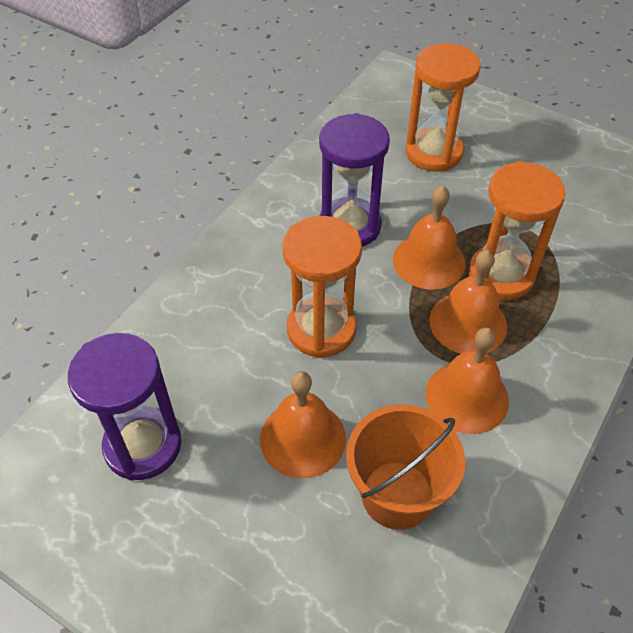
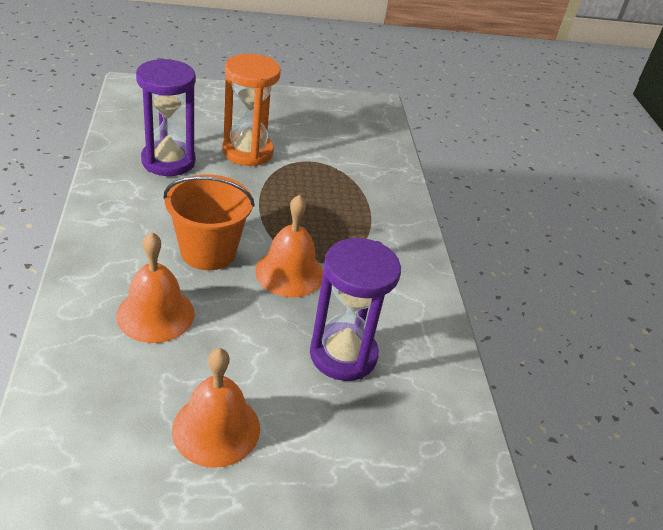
orange bell: 4 -> 3
orange hourglass: 3 -> 1

